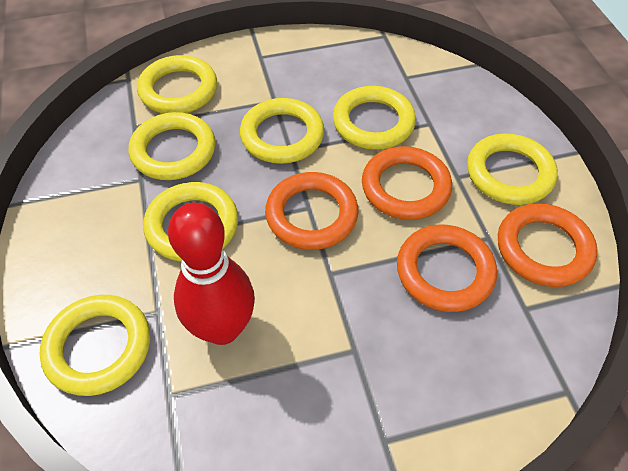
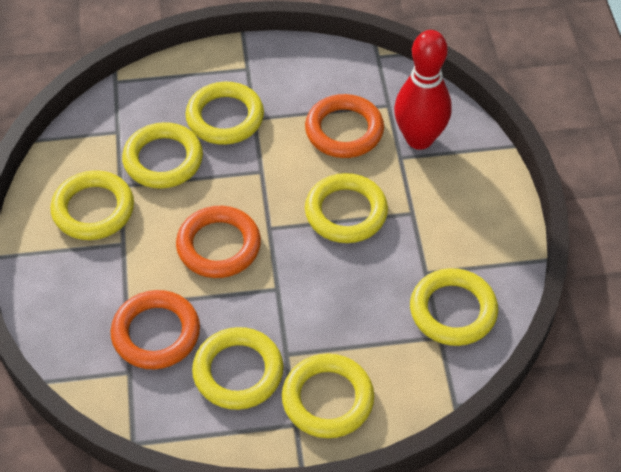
orange ring: 4 -> 3

